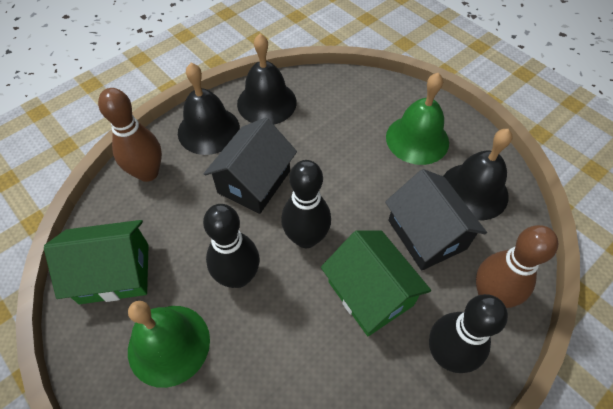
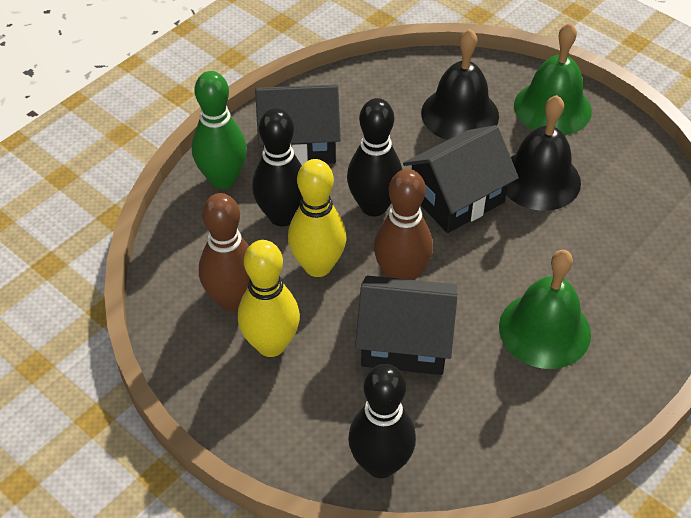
black bell: 3 -> 2
black house: 2 -> 3
green bowling pin: 0 -> 1
green house: 2 -> 0
yellow bowling pin: 0 -> 2

